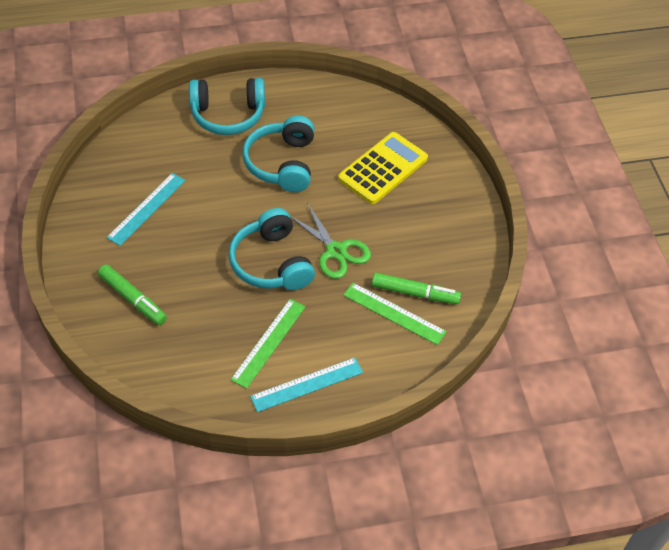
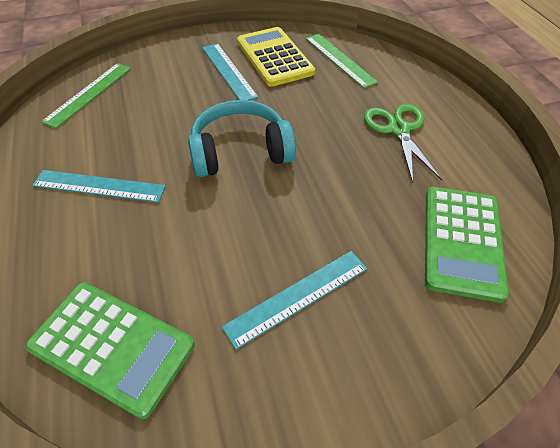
green calculator: 0 -> 2
green marker: 2 -> 0
turquoise headphones: 3 -> 1
turquoise ruler: 2 -> 3

